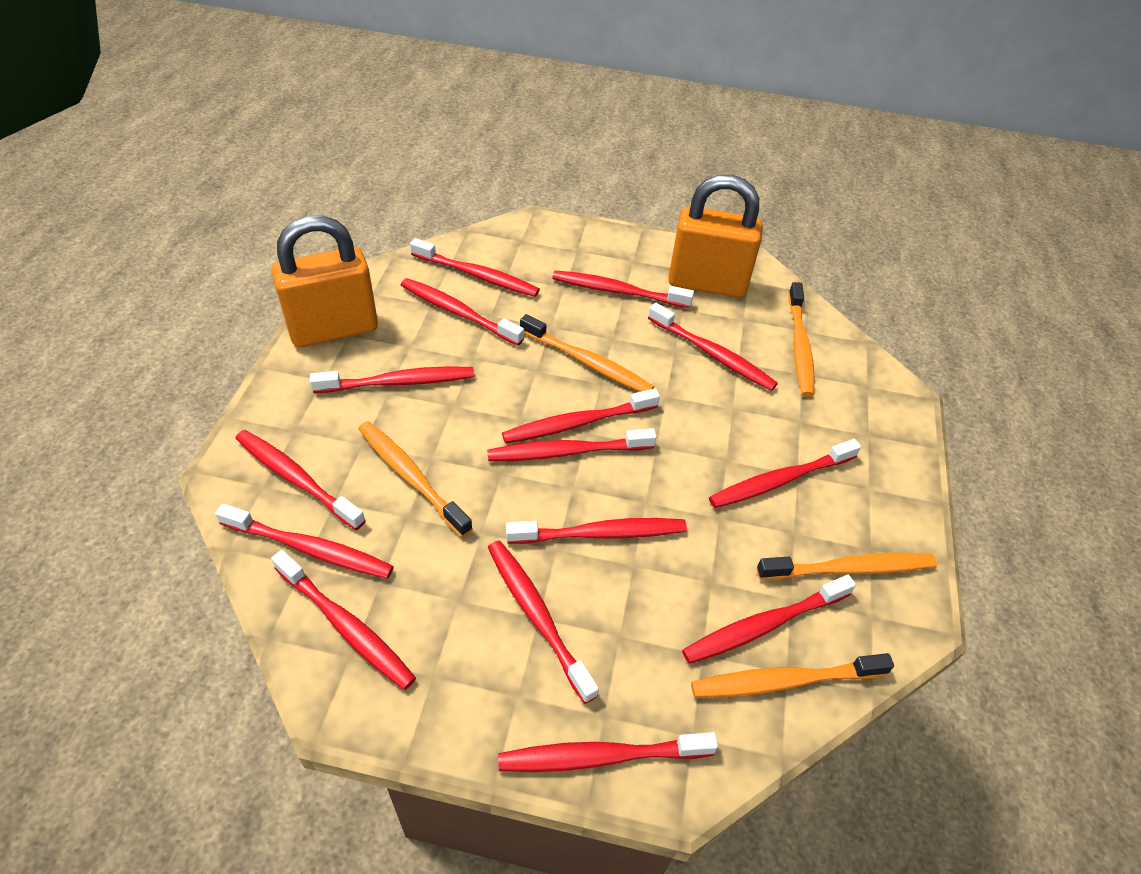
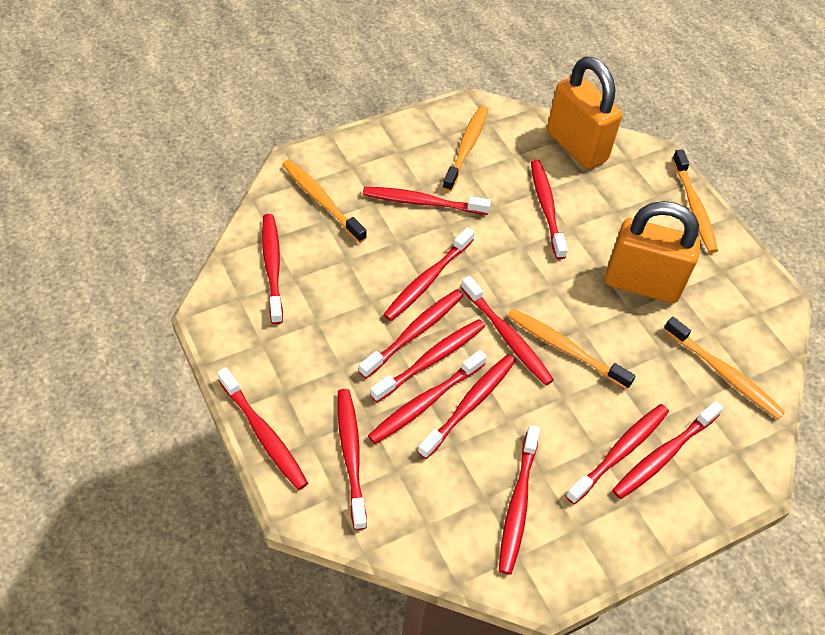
red toothbrush: 15 -> 14

